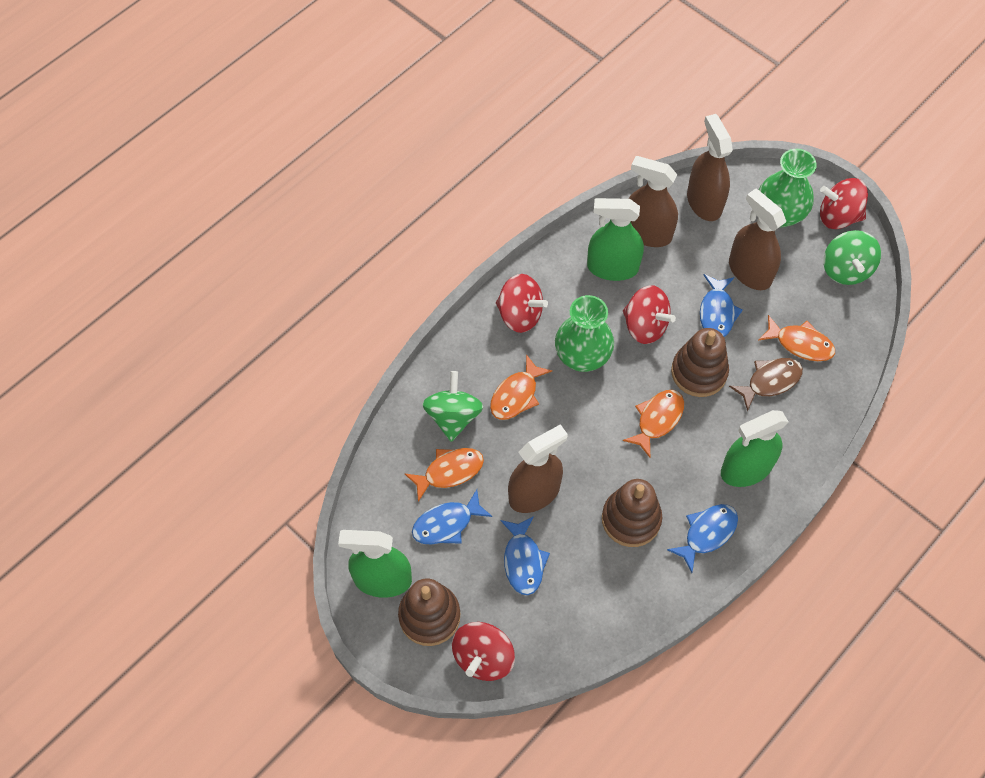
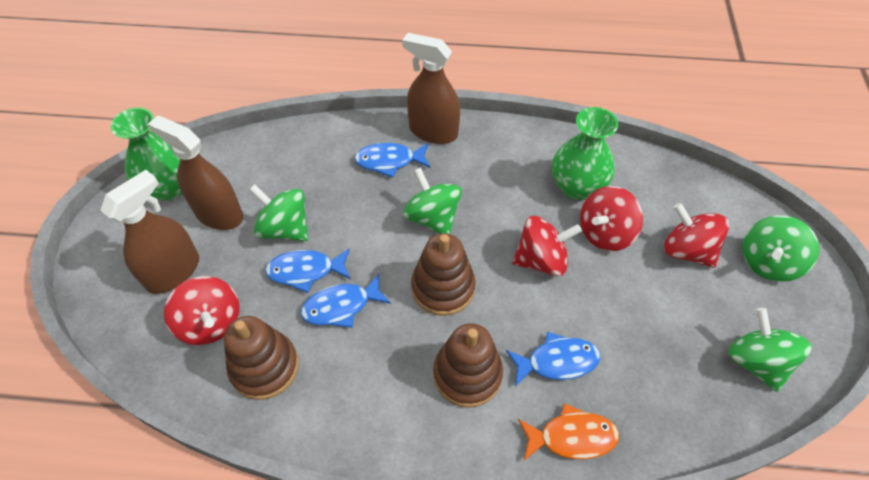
brown fish: 1 -> 0
brown spray bottle: 4 -> 3
green spinning top: 2 -> 4
green spray bottle: 3 -> 0
orange fish: 4 -> 1

